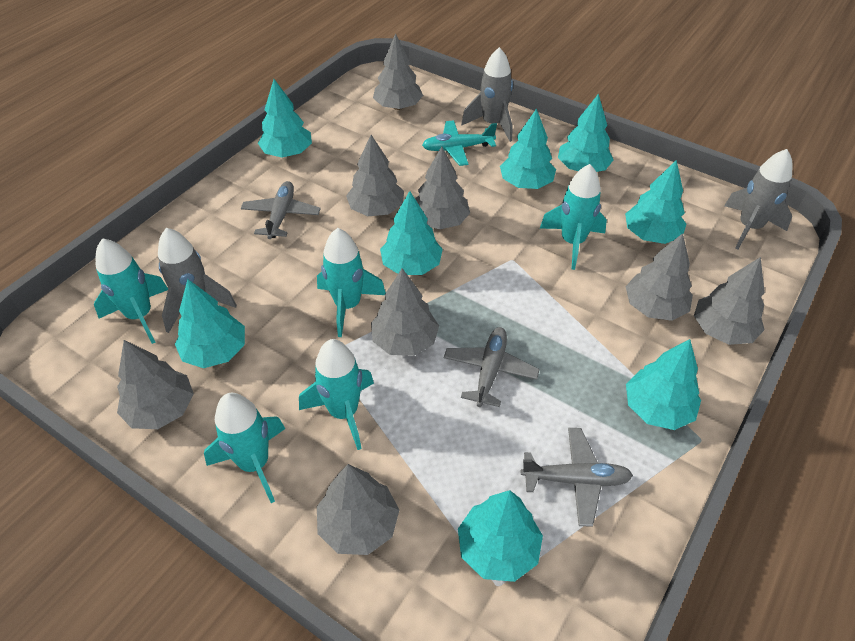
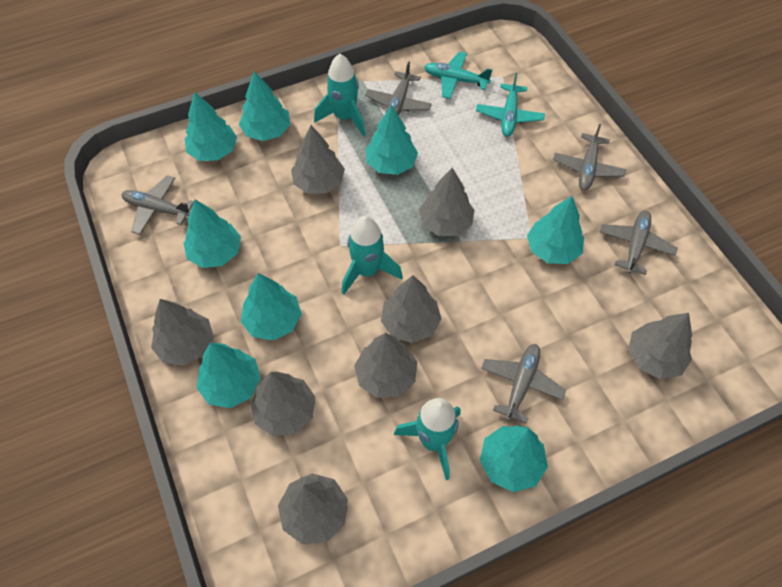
grey plane: 3 -> 5
grey rocket: 3 -> 0
turquoise plane: 1 -> 2
turquoise rocket: 5 -> 3

